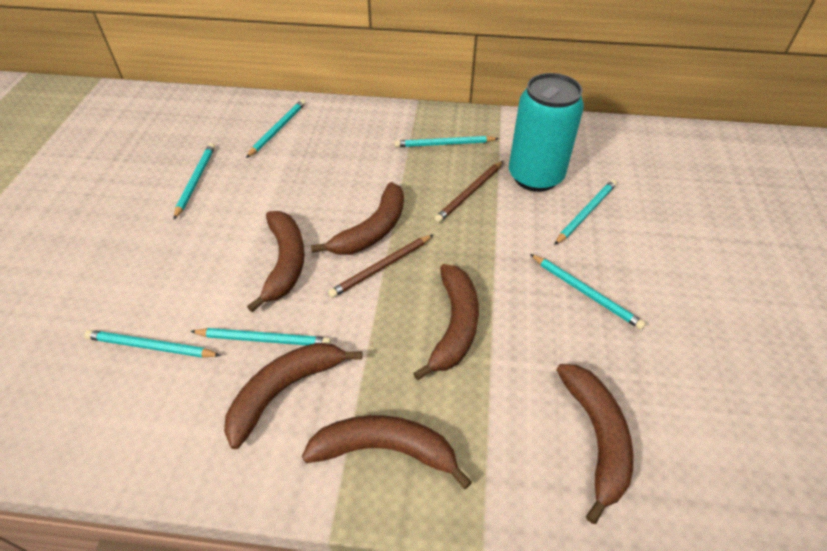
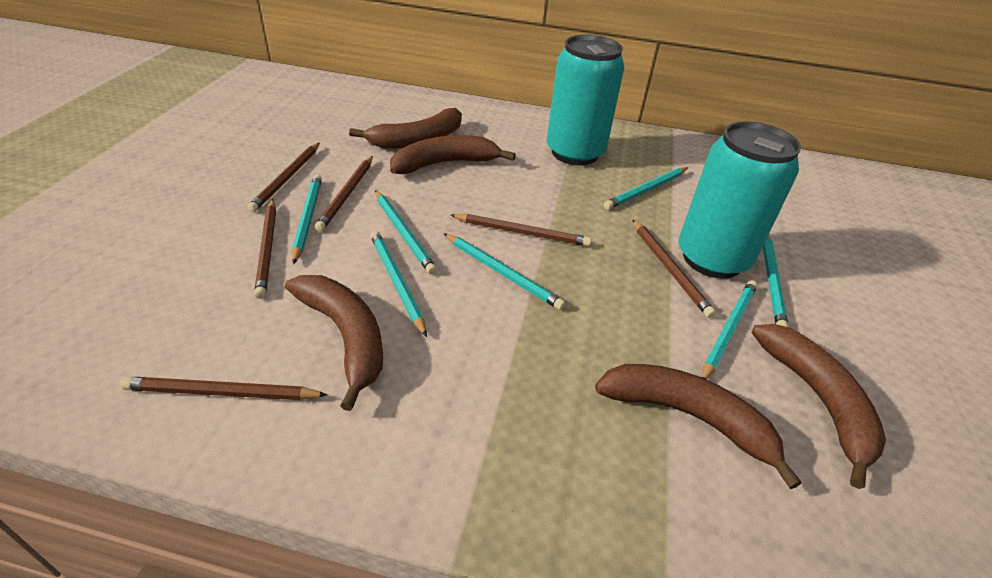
brown banana: 6 -> 5
brown pencil: 2 -> 6
turquoise can: 1 -> 2

